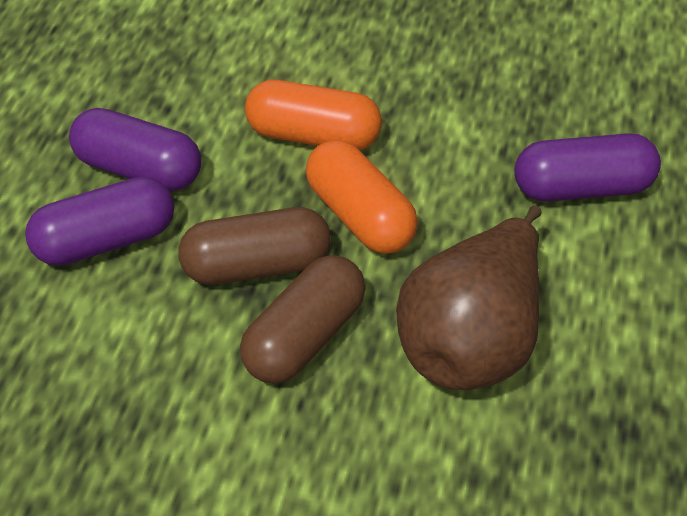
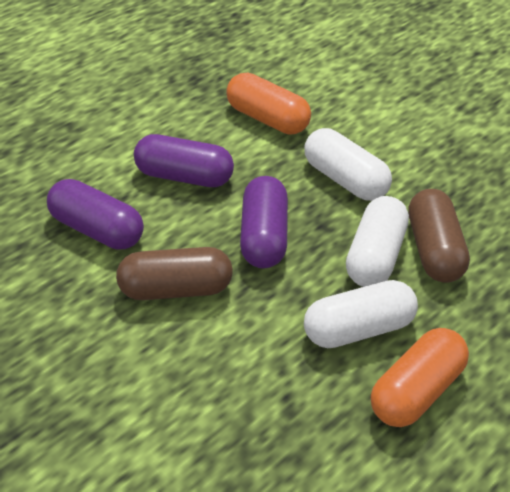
brown pear: 1 -> 0
white capsule: 0 -> 3

